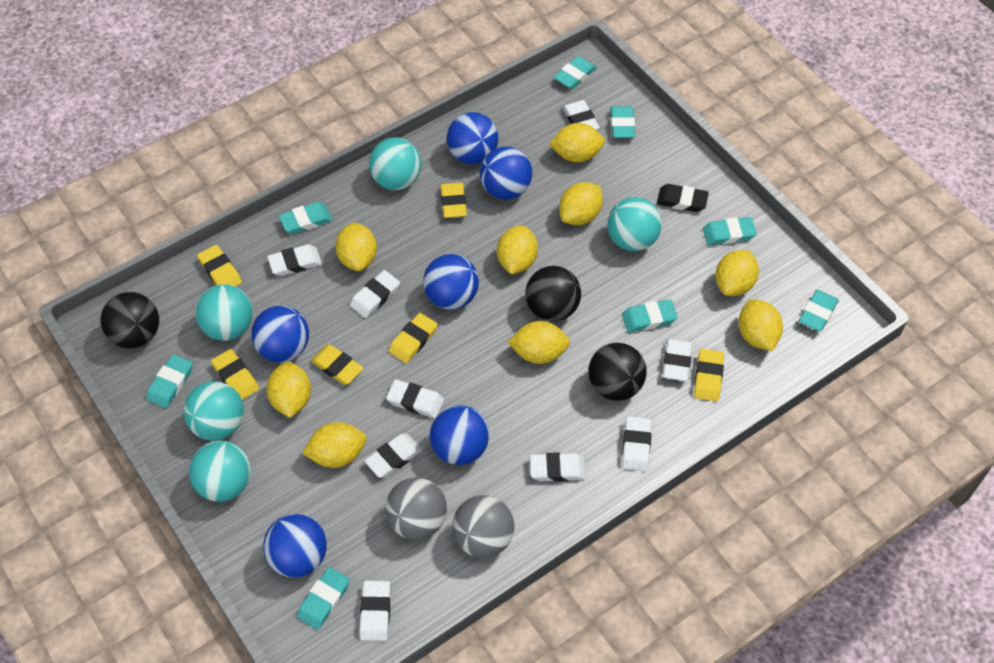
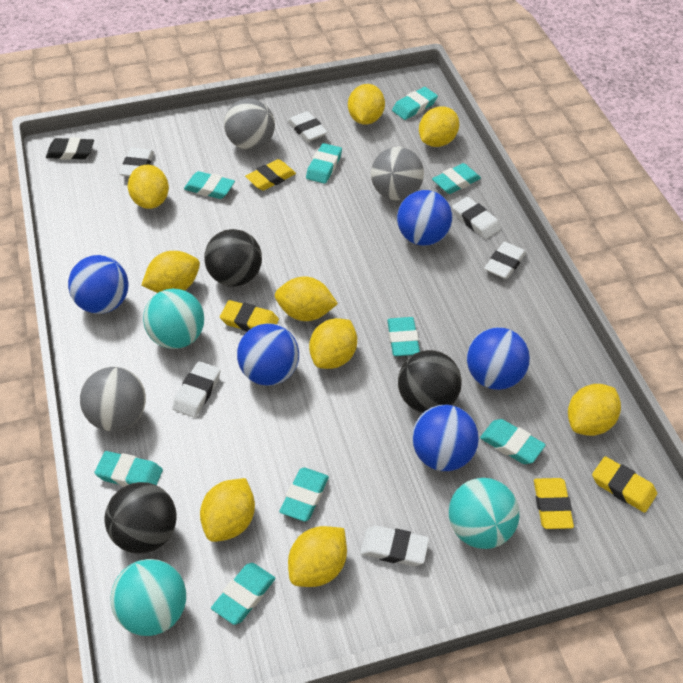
blue ball: 6 -> 5
grey ball: 2 -> 3
turquoise ball: 5 -> 3
turquoise eraser: 8 -> 9
white eraser: 9 -> 6
yellow eraser: 6 -> 4

